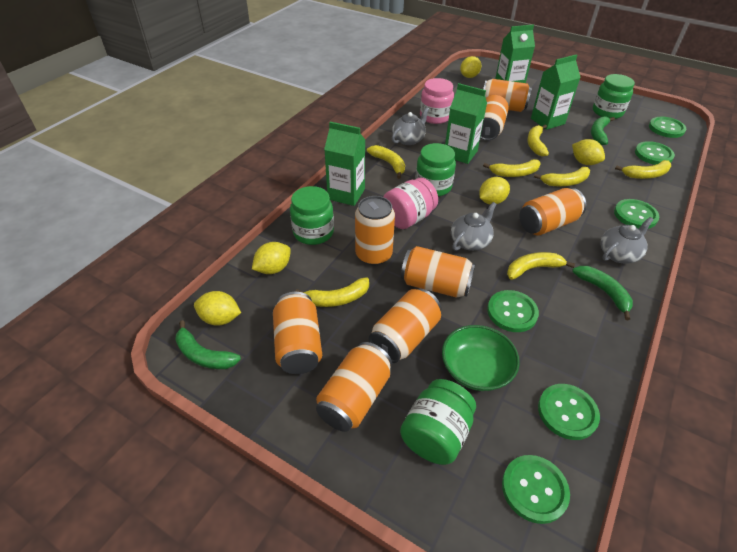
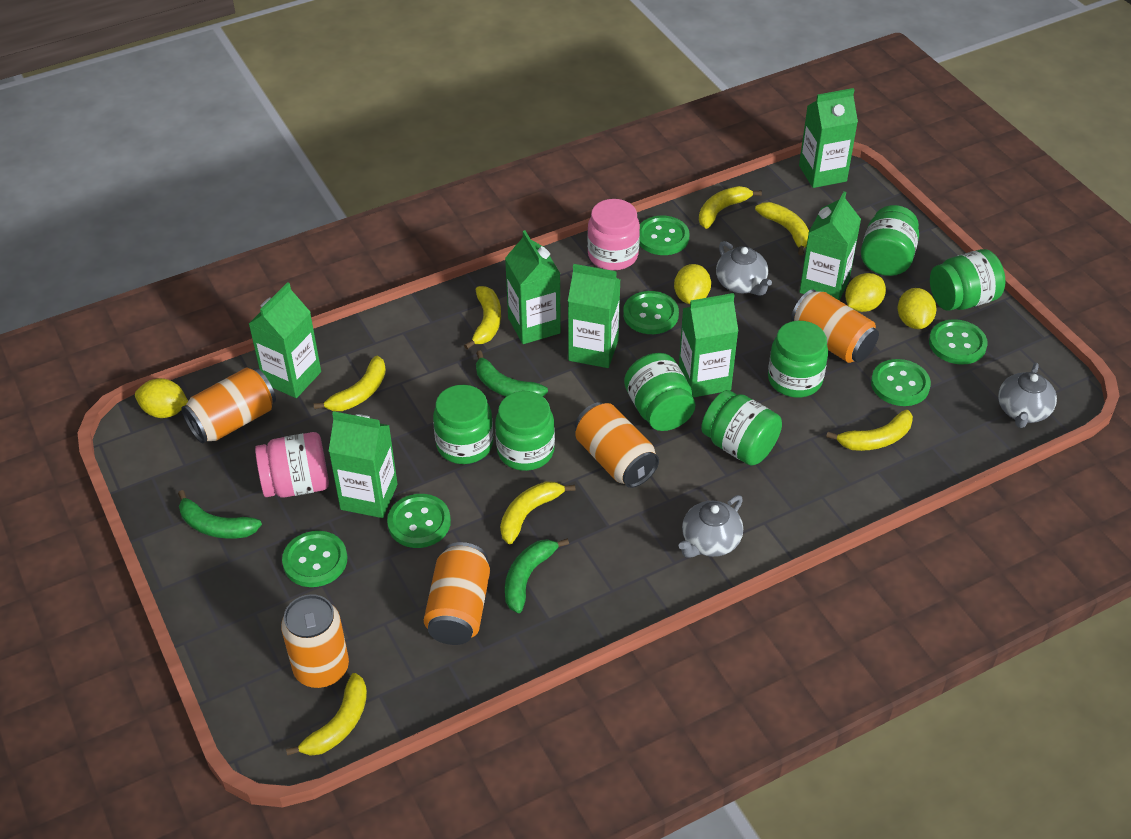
green bowl: 1 -> 0
green carton: 4 -> 7
green jar: 4 -> 7
orange can: 8 -> 5
yellow lemon: 5 -> 4

